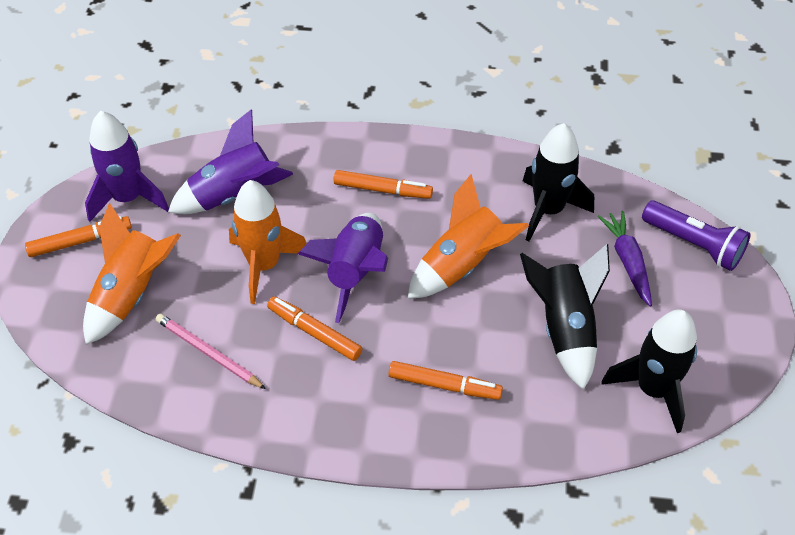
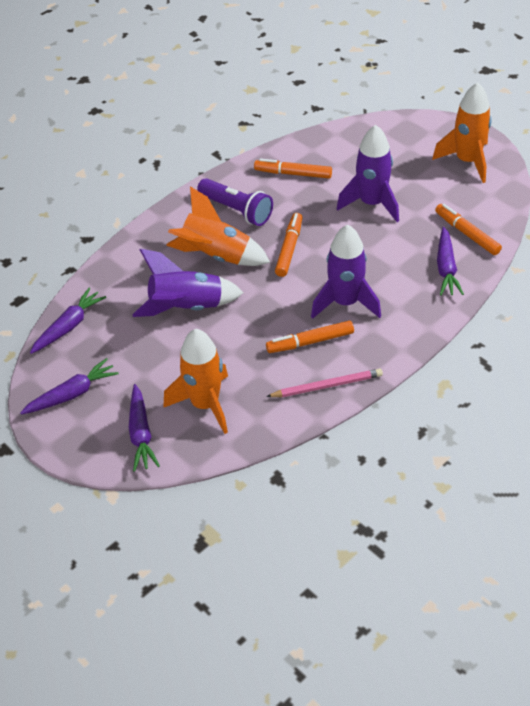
black rocket: 3 -> 0
purple carrot: 1 -> 4

